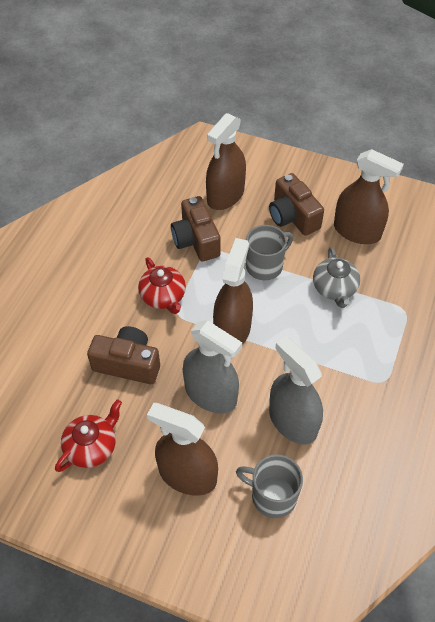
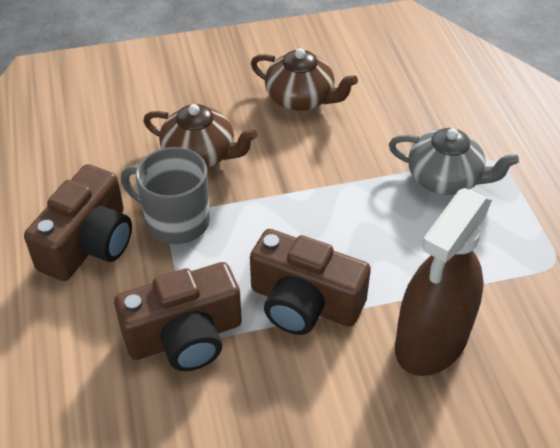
brown spray bottle: 4 -> 1
brown teapot: 0 -> 2
grey mug: 2 -> 1
grey spray bottle: 2 -> 0
red teapot: 2 -> 0

